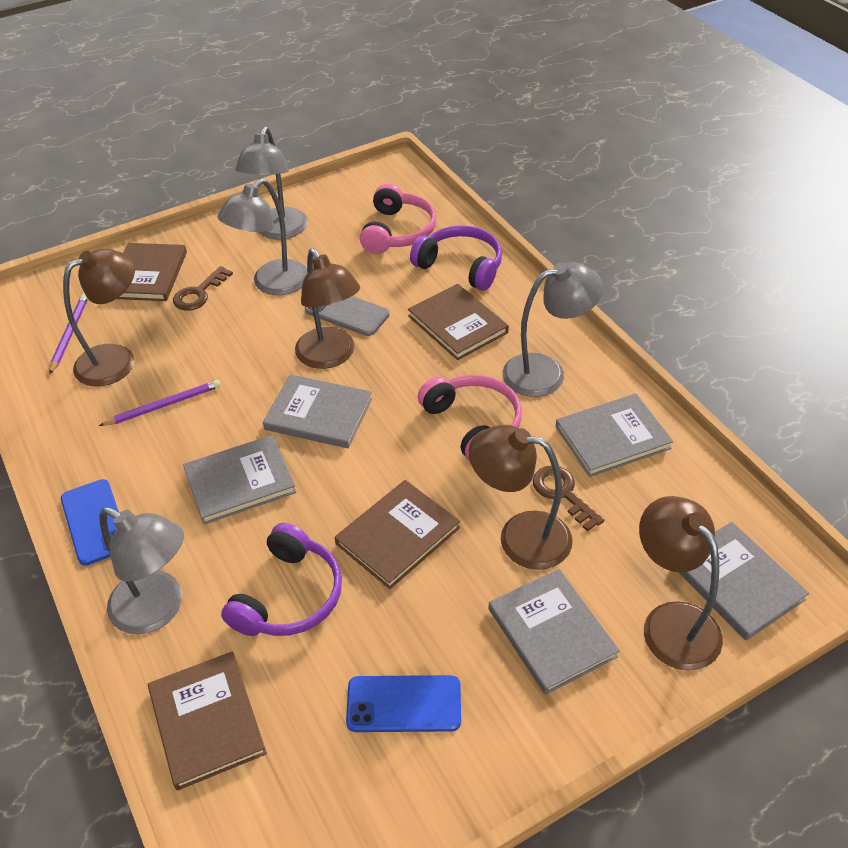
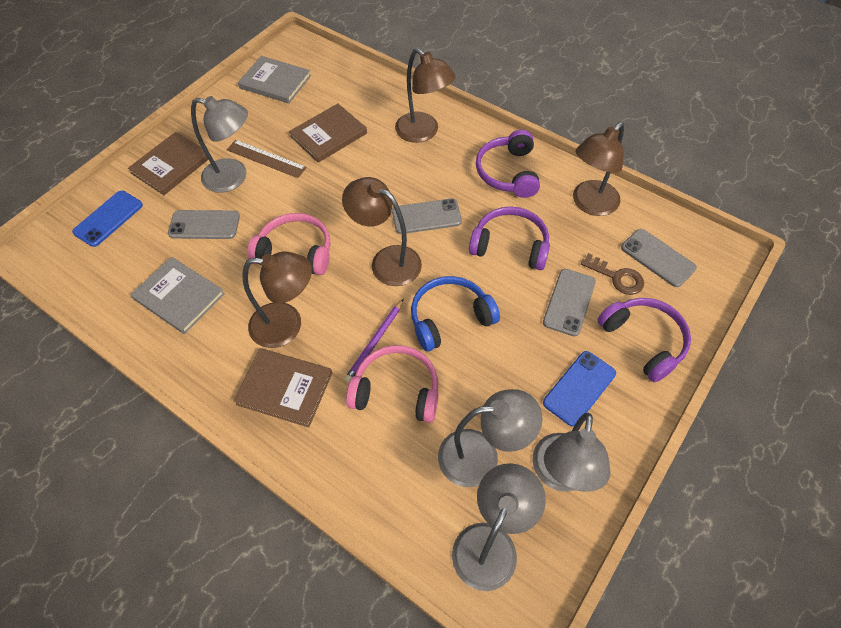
blue headphones: 0 -> 1
brown book: 4 -> 3
brown key: 2 -> 1
brown ruler: 0 -> 1
grey book: 5 -> 2
grey phone: 1 -> 4
purple headphones: 2 -> 3
purple pencil: 2 -> 1

